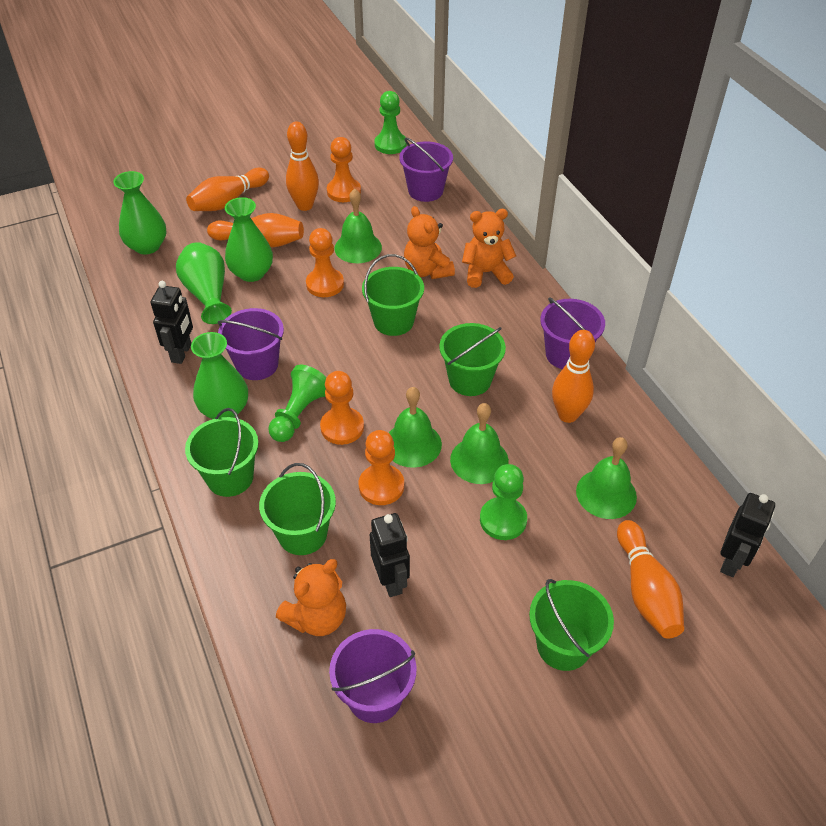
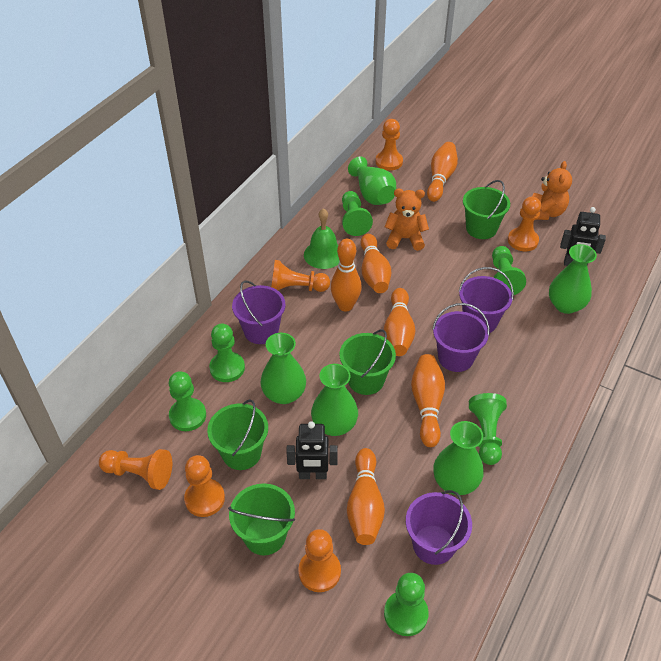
black robot: 3 -> 2
green bell: 4 -> 1
green bucket: 5 -> 4
green pawn: 3 -> 6
green vase: 4 -> 5
orange bowling pin: 5 -> 6
orange pawn: 4 -> 6
orange teddy bear: 3 -> 2

